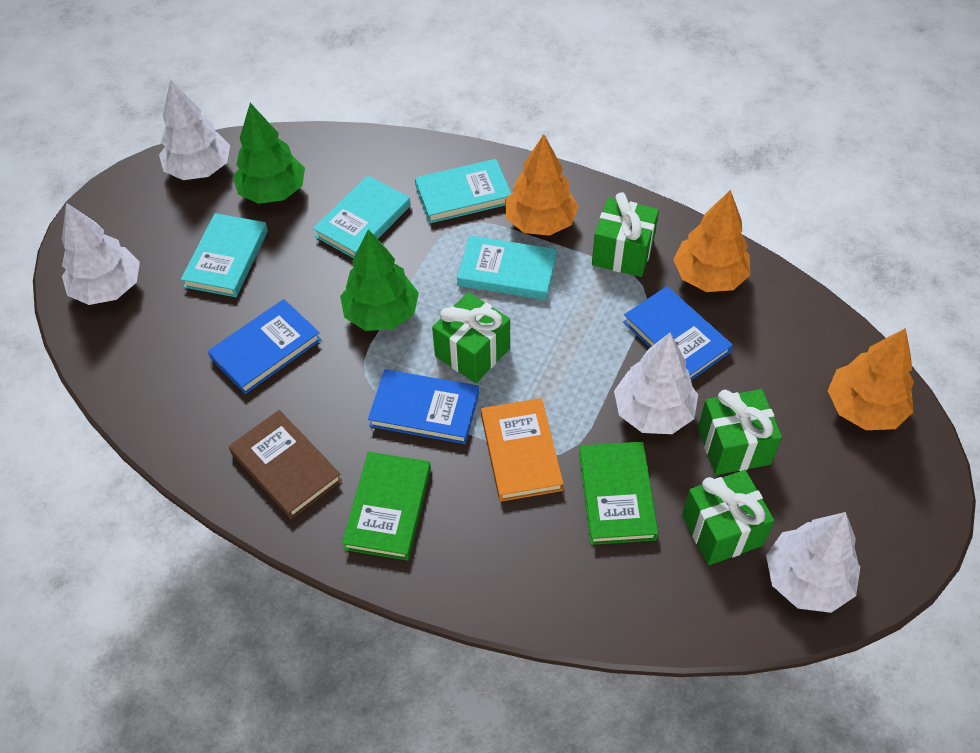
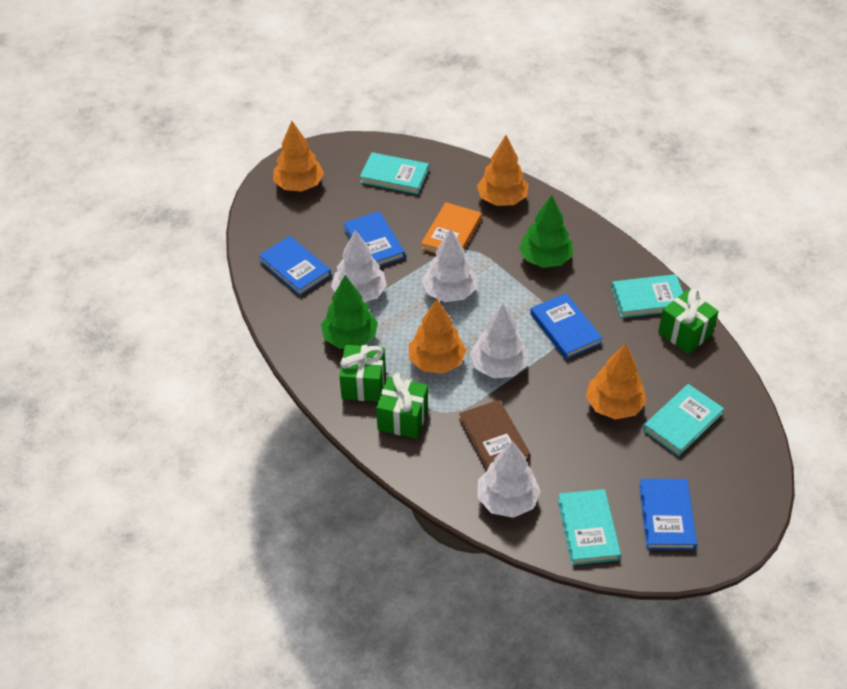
blue book: 3 -> 4
green book: 2 -> 0
green gift: 4 -> 3
orange tree: 3 -> 4

